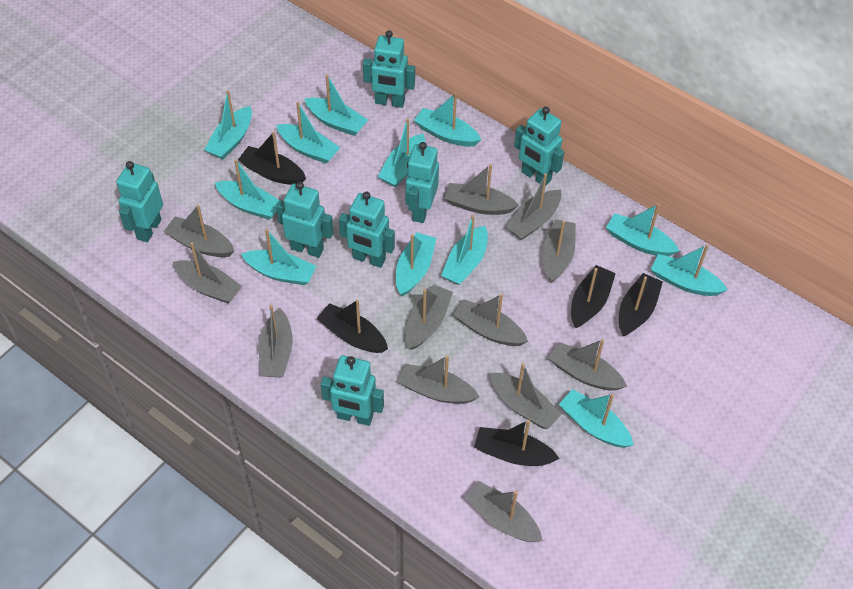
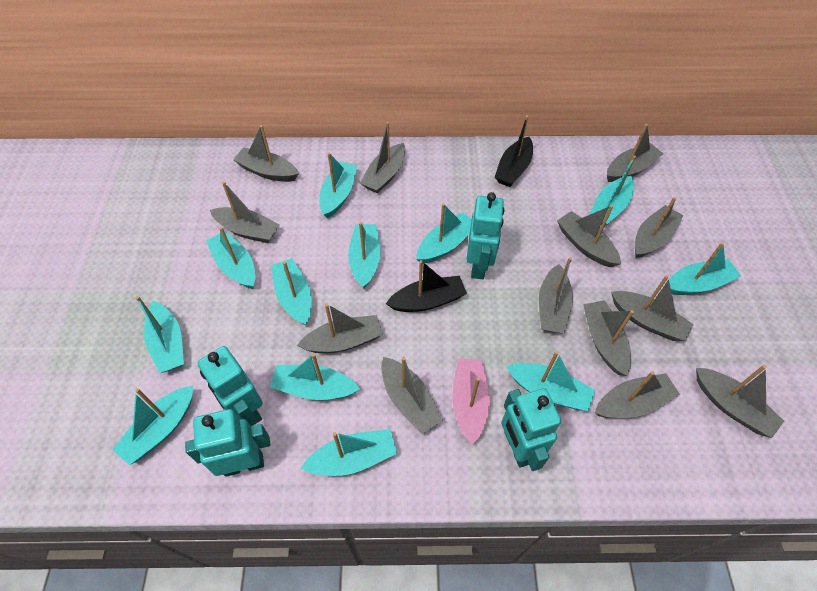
black boat: 5 -> 2
grey boat: 12 -> 13
pink boat: 0 -> 1
turquoise robot: 7 -> 4

